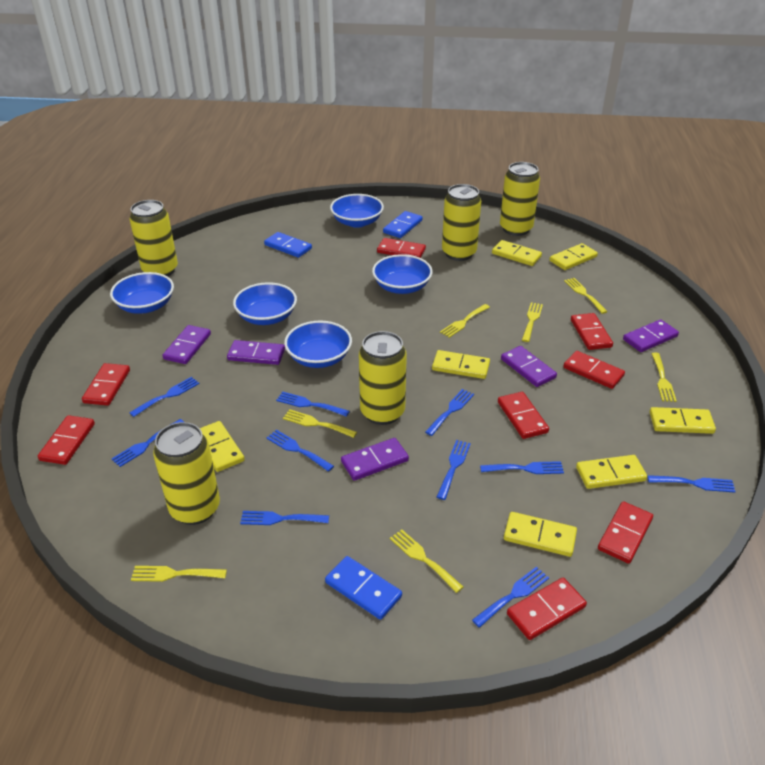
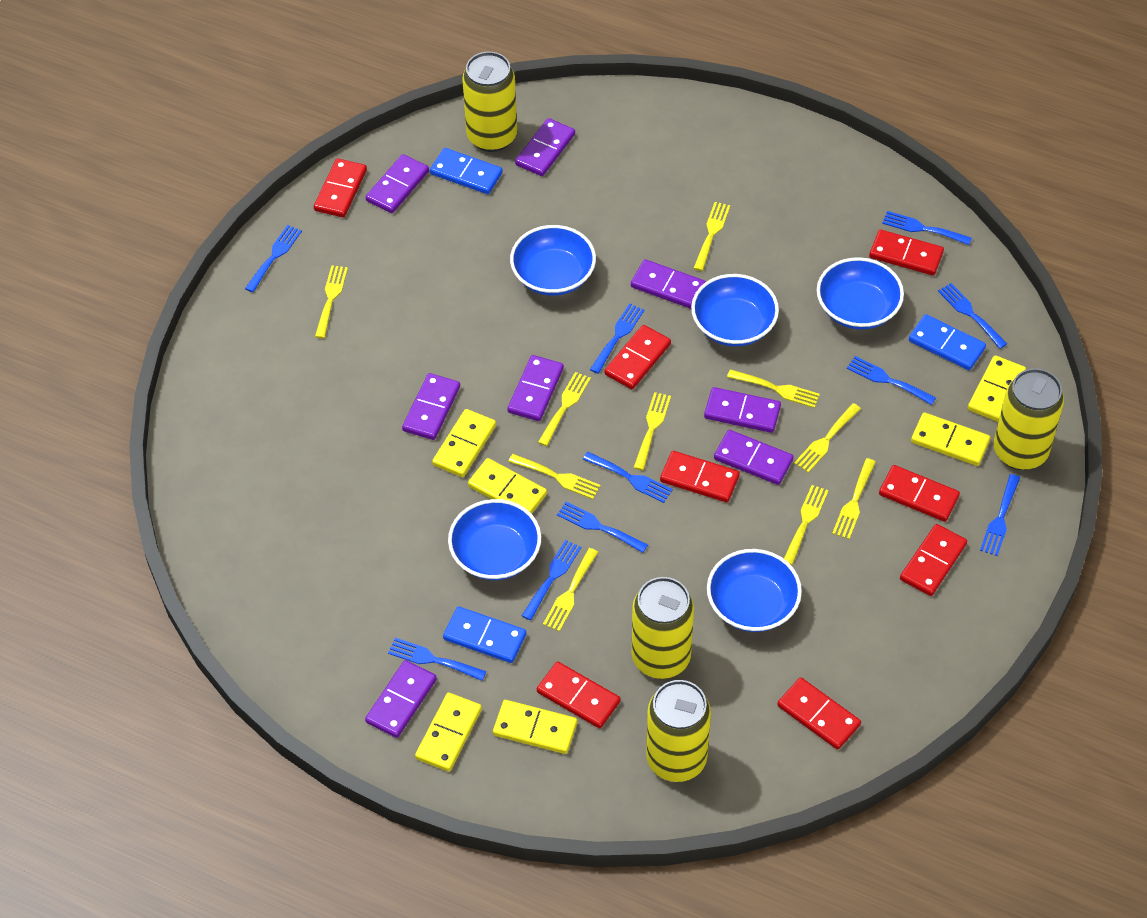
purple domino: 5 -> 8
yellow can: 5 -> 4
yellow domino: 7 -> 6
yellow fork: 7 -> 10

